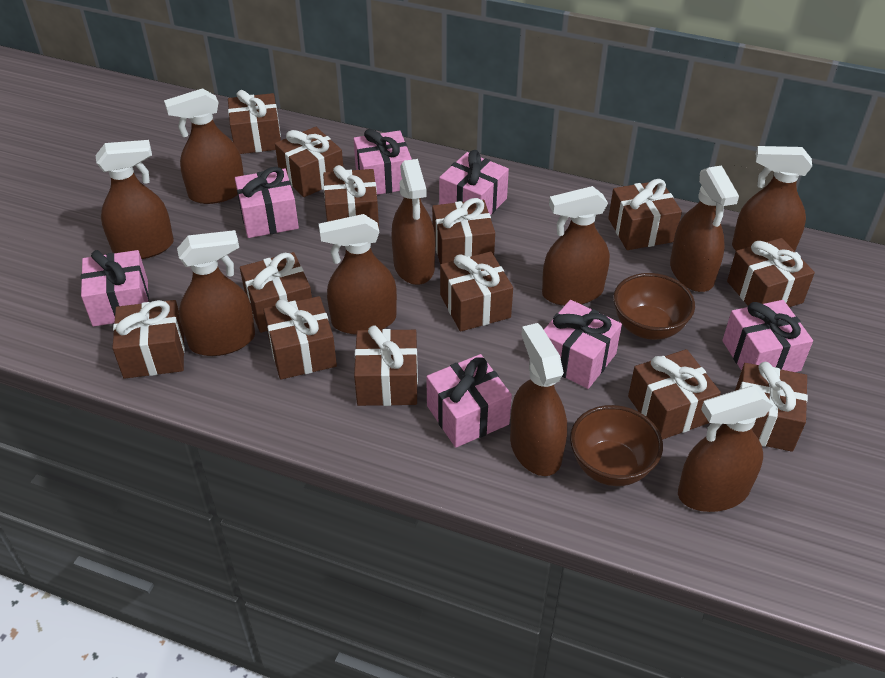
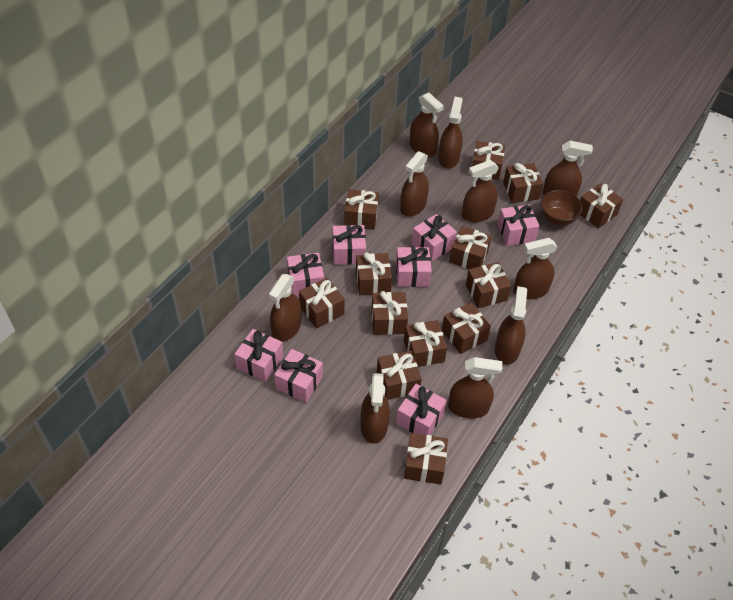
brown bowl: 2 -> 1
pink gift: 7 -> 8

